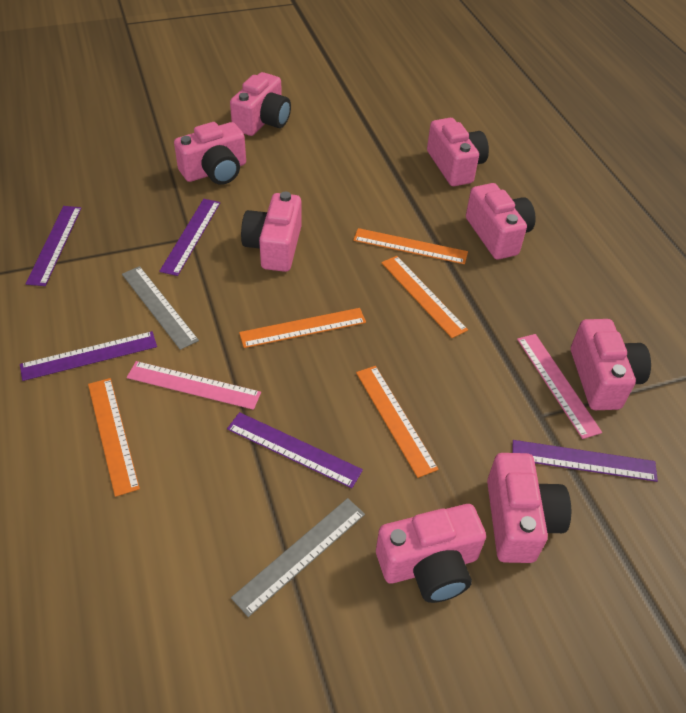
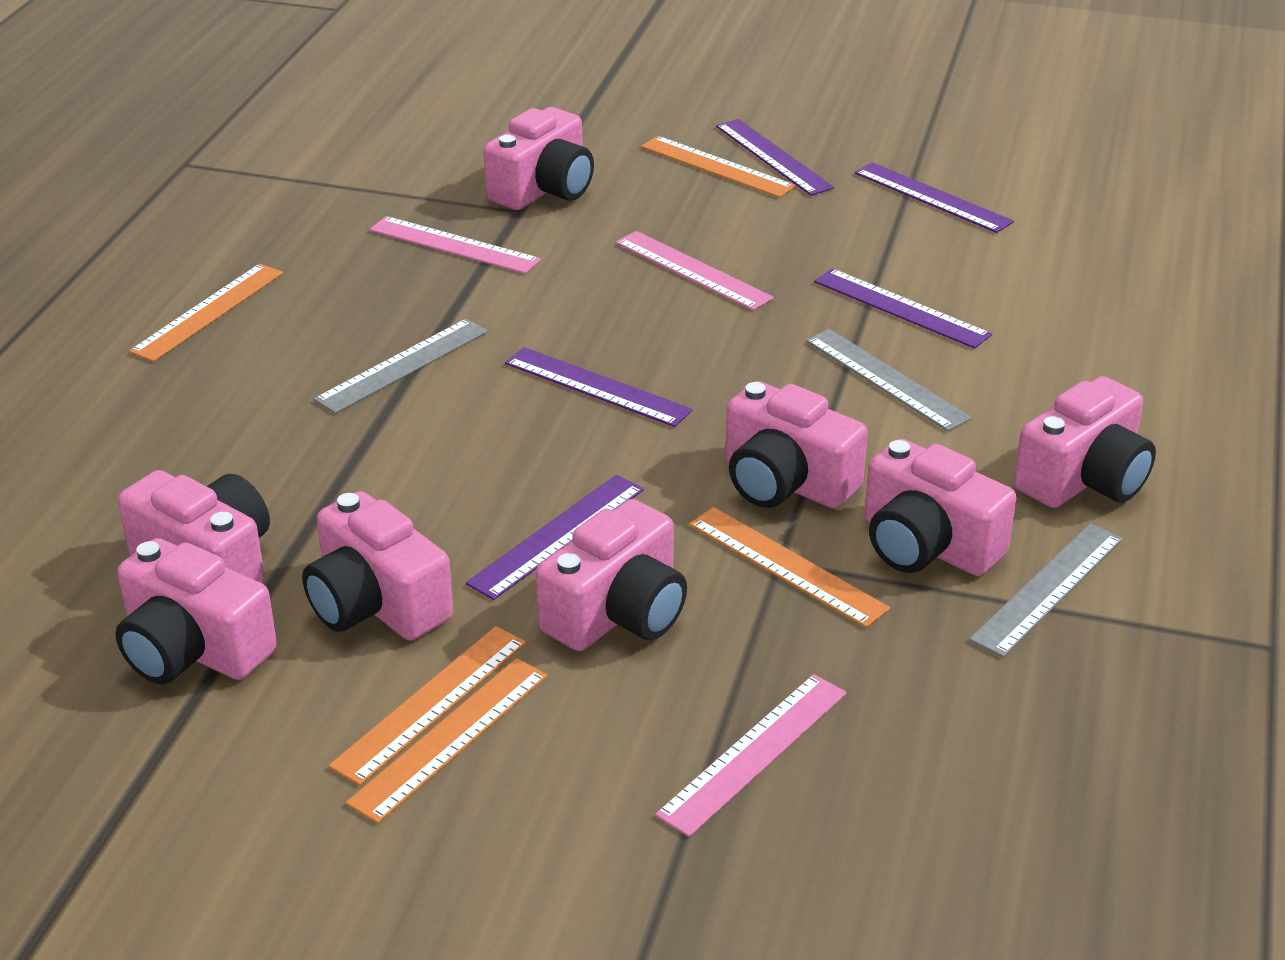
grey ruler: 2 -> 3
pink ruler: 2 -> 3

